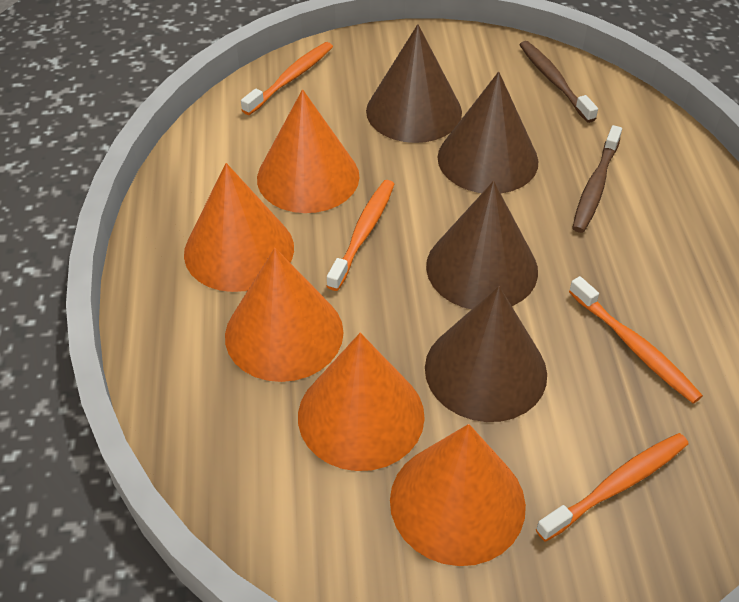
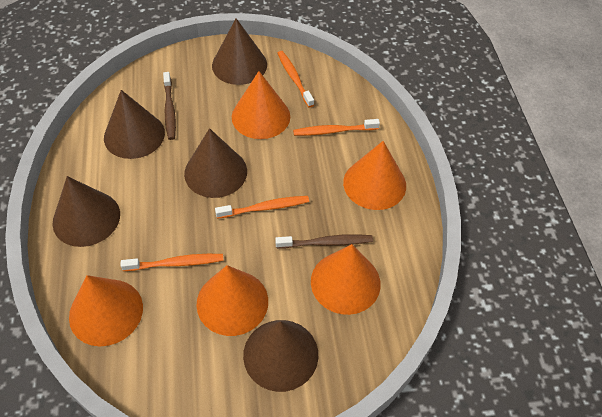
brown cone: 4 -> 5

